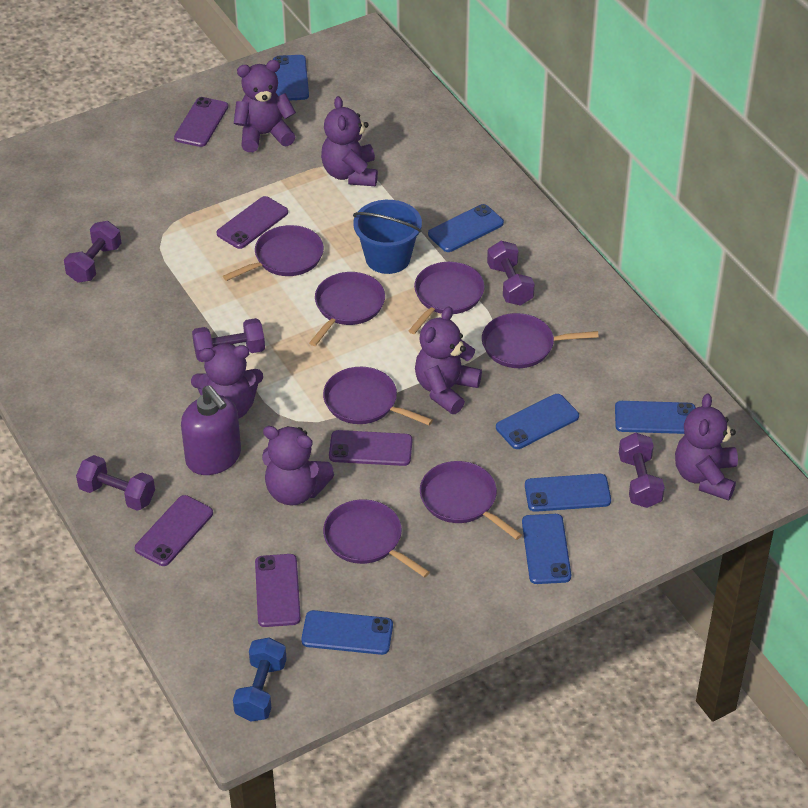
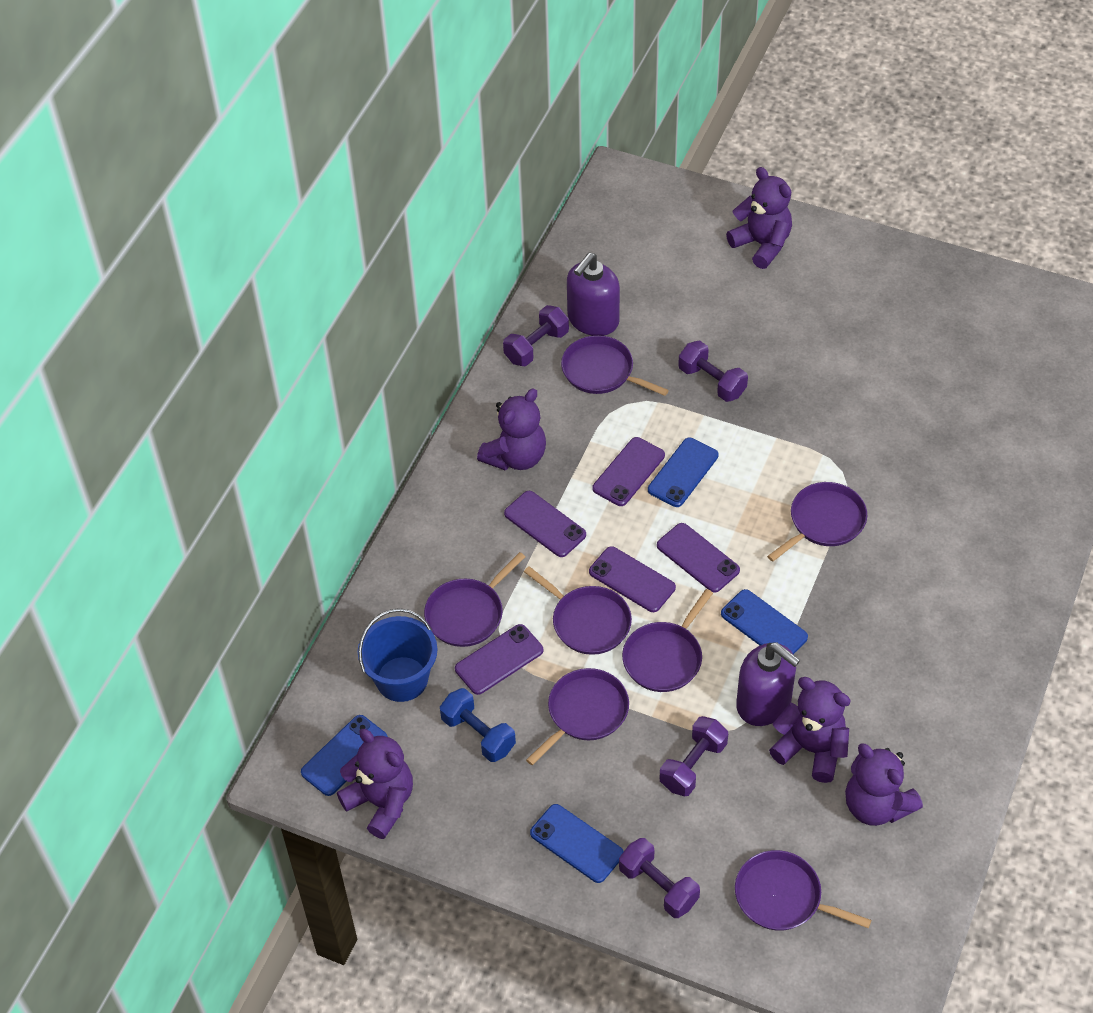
blue phone: 7 -> 4
purple dumbbell: 5 -> 4
purple soap dispenser: 1 -> 2
purple teddy bear: 6 -> 5

